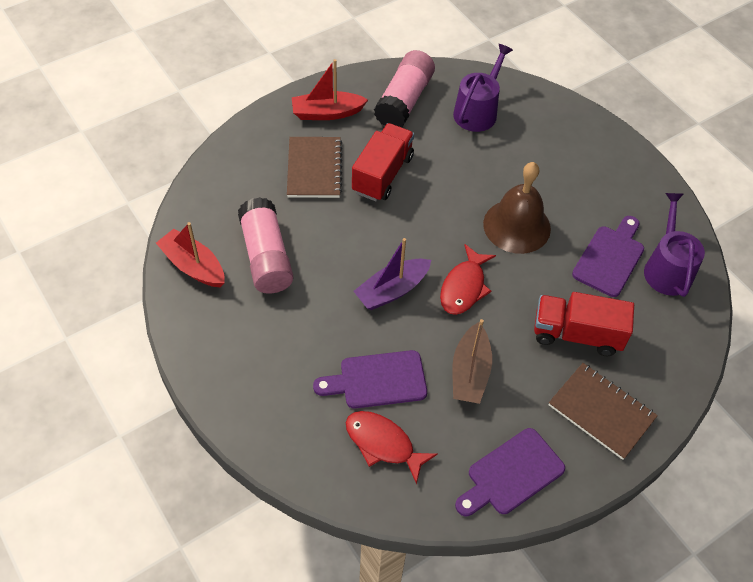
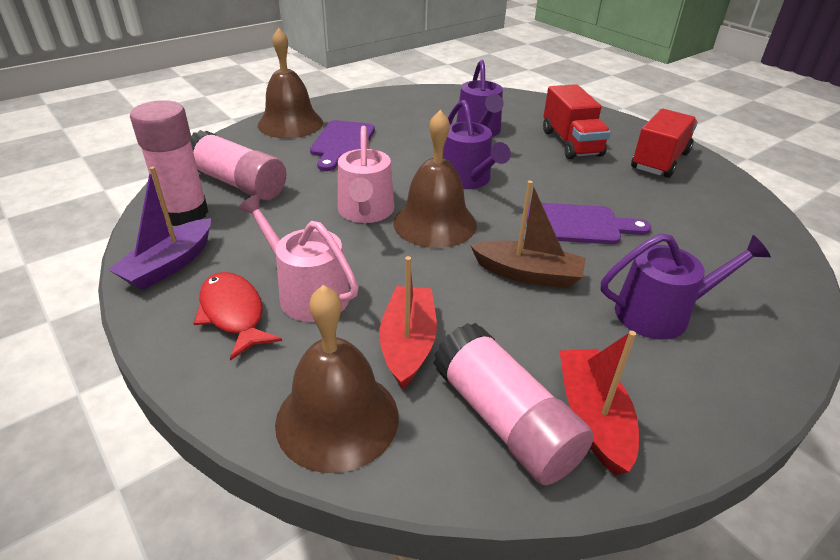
brown bell: 1 -> 3
brown notebook: 2 -> 0
pink glue stick: 2 -> 3
pink watering can: 0 -> 2
purple cutting board: 3 -> 2
purple watering can: 2 -> 3
red fish: 2 -> 1

